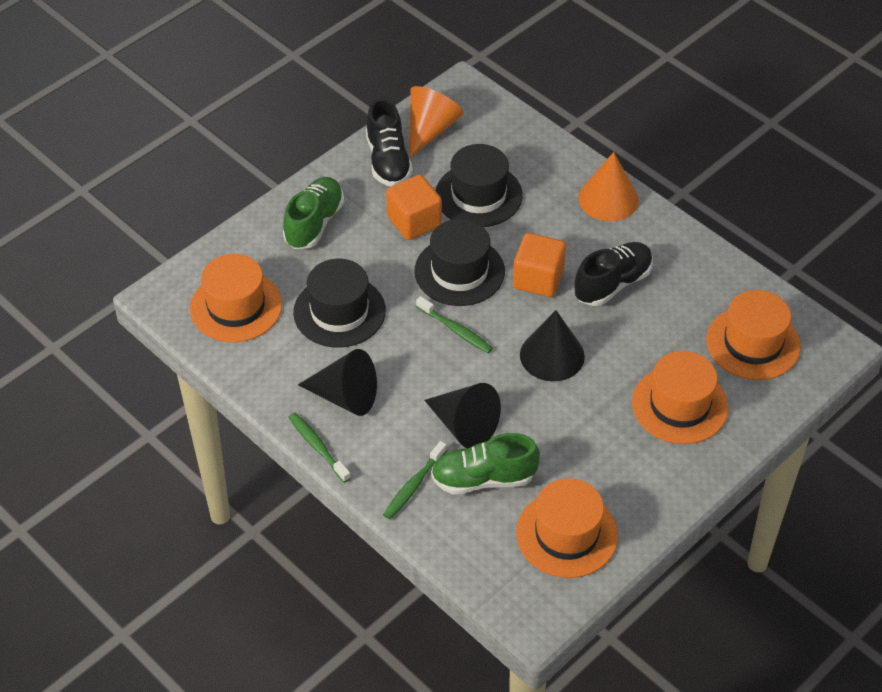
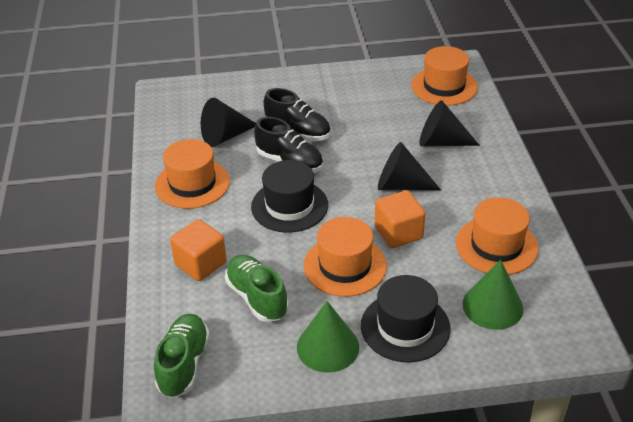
black hat: 3 -> 2
green cone: 0 -> 2
green toothbrush: 3 -> 0
orange cone: 2 -> 0

